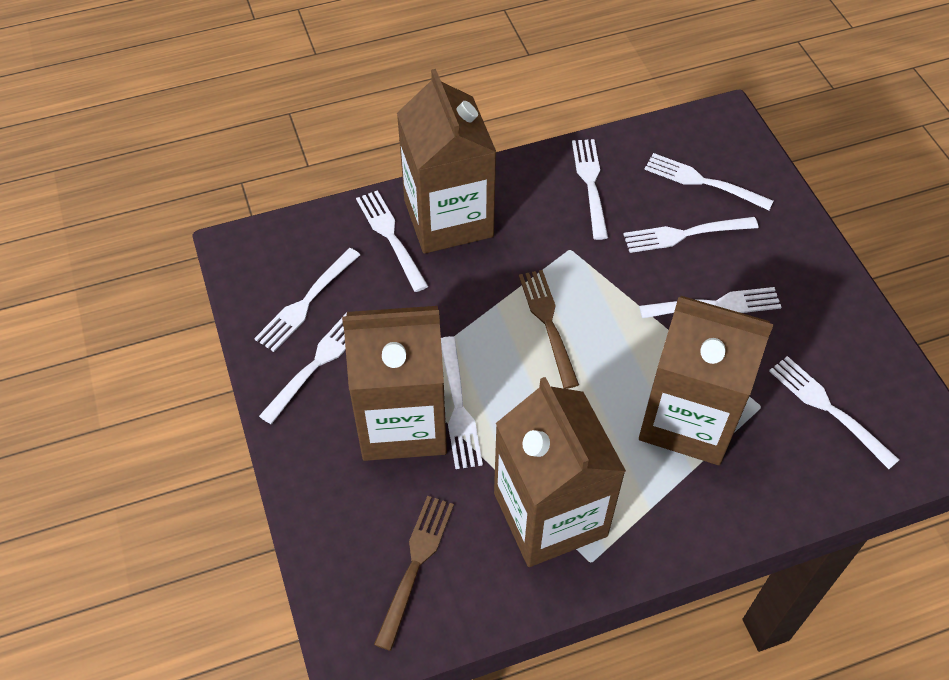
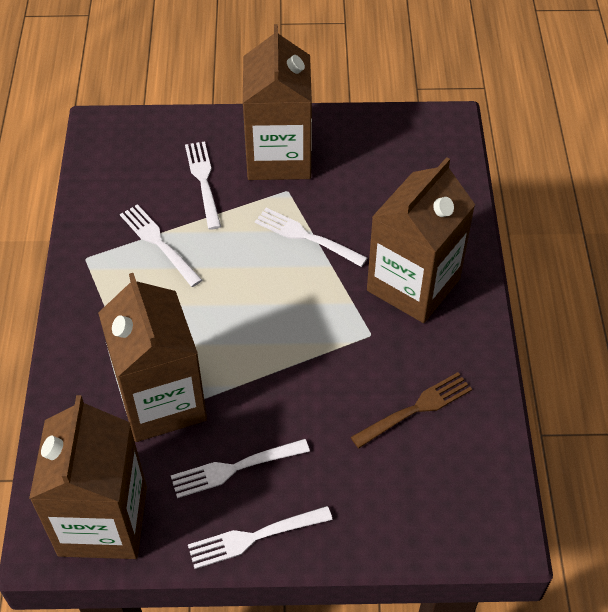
brown fork: 2 -> 1
white fork: 9 -> 5

